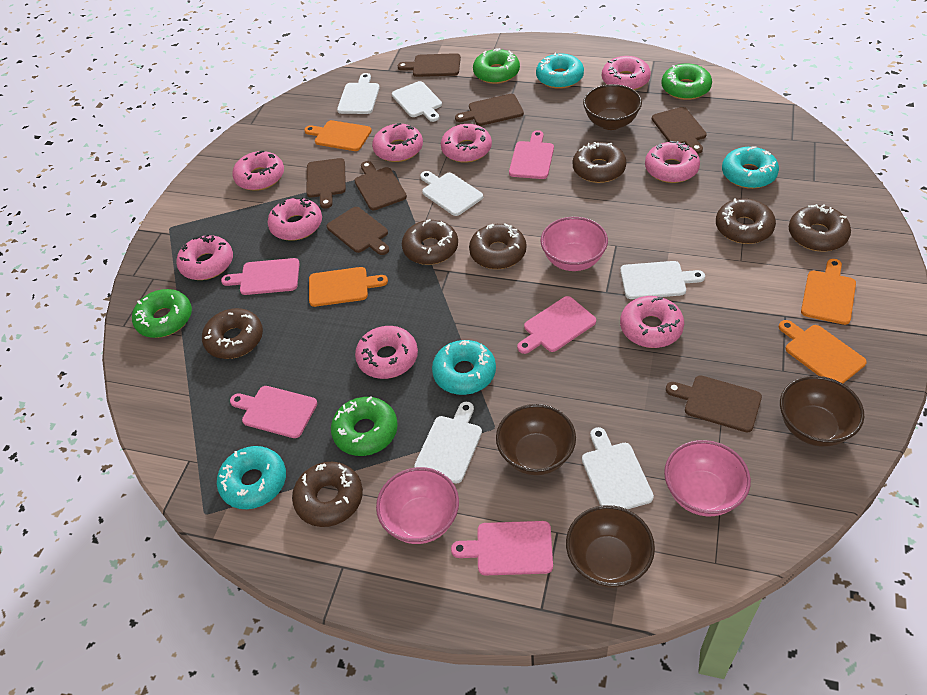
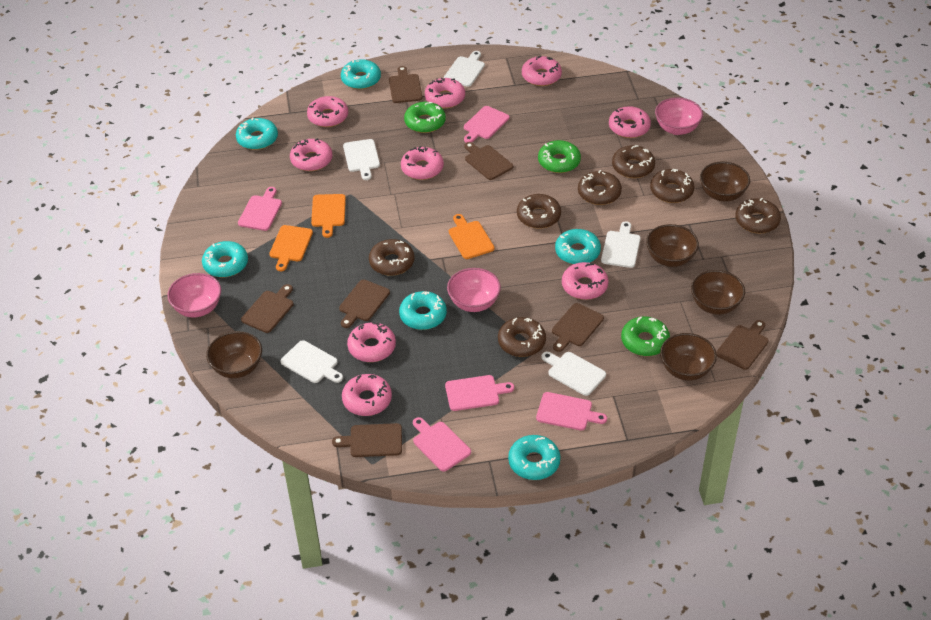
brown bowl: 4 -> 5
green donut: 4 -> 3
orange cutting board: 4 -> 3
turquoise donut: 4 -> 6
white cutting board: 6 -> 5

